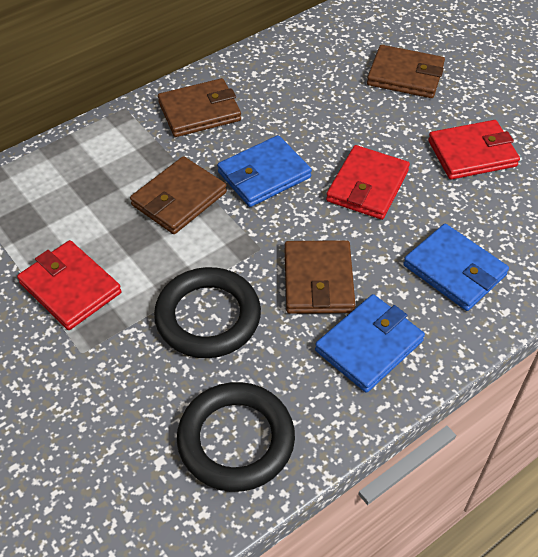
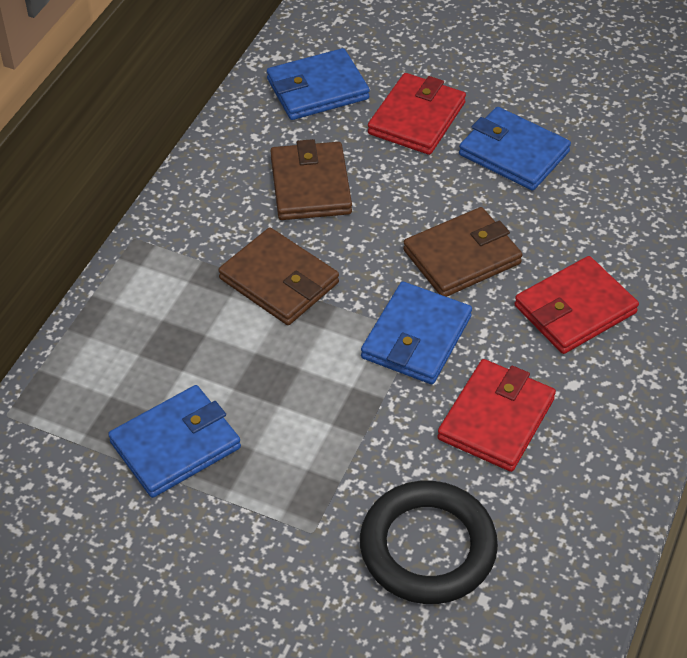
black ring: 2 -> 1
blue wallet: 3 -> 4
brown wallet: 4 -> 3

